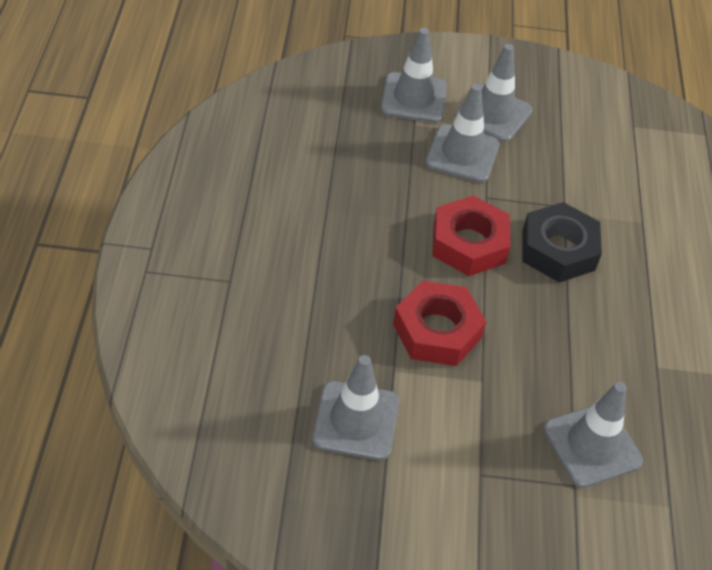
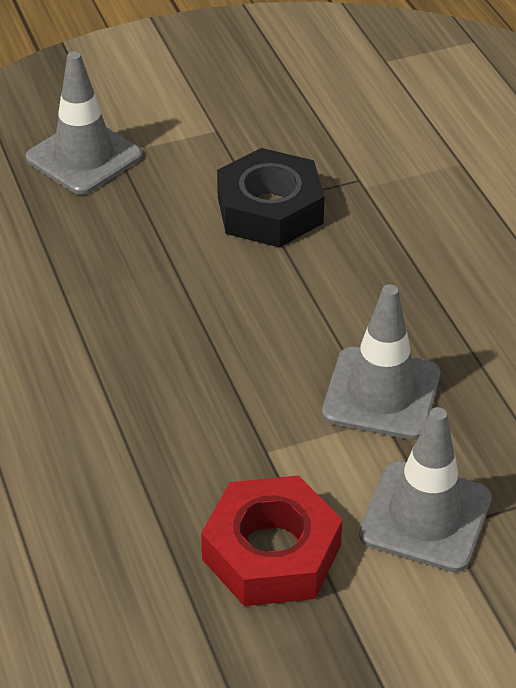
grey traffic cone: 5 -> 3
red nut: 2 -> 1

